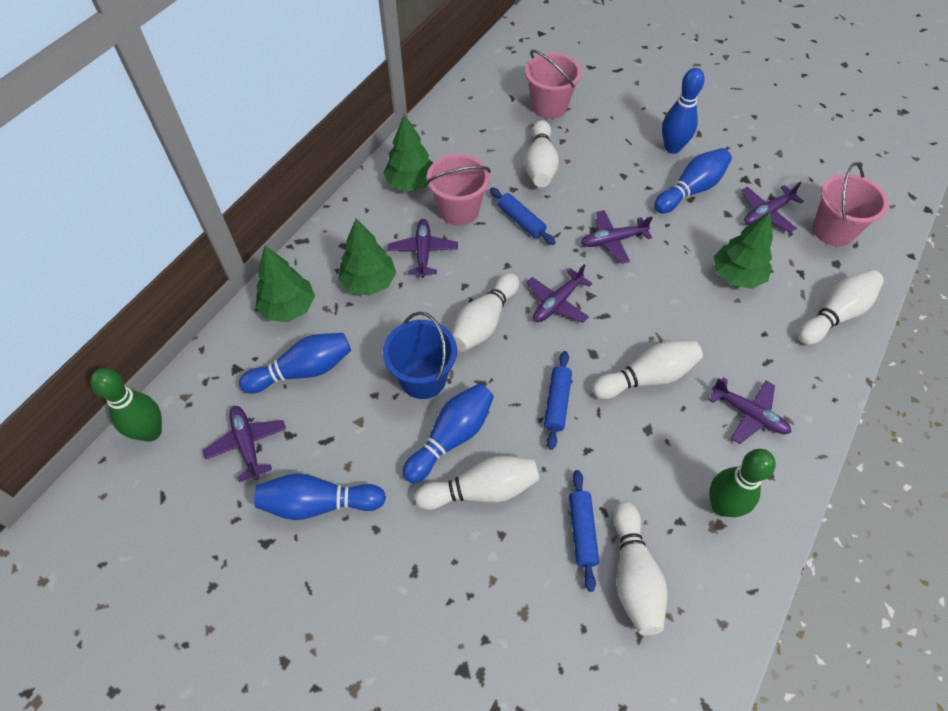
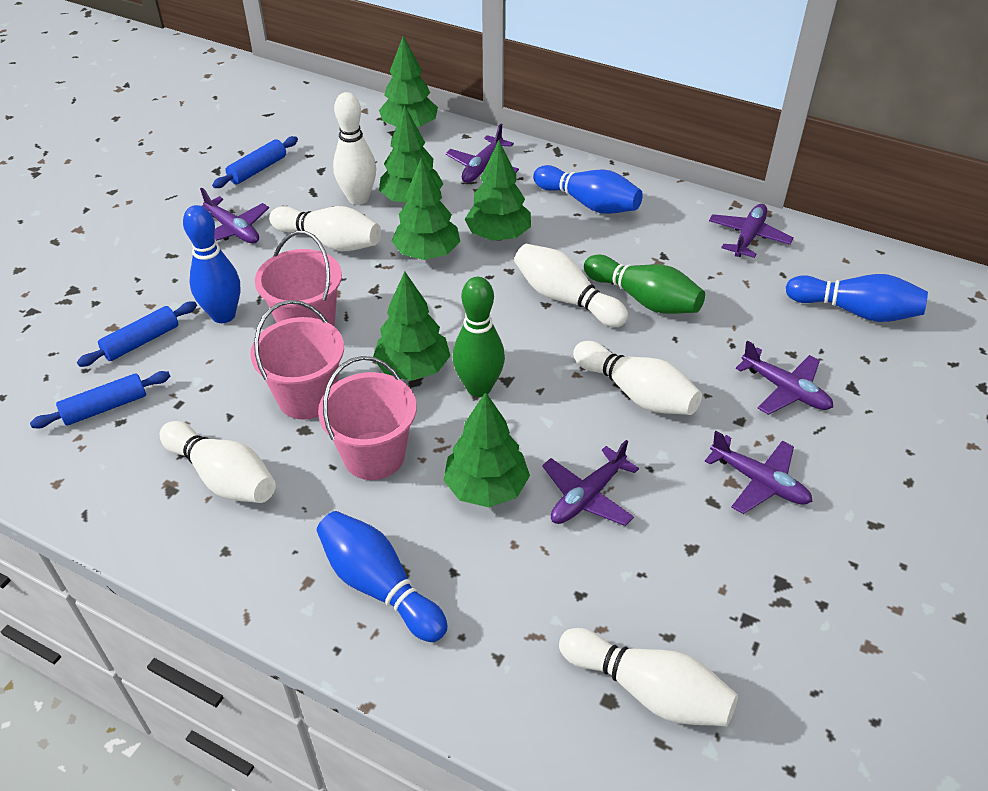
blue bowling pin: 5 -> 4
blue bucket: 1 -> 0
green tree: 4 -> 6

